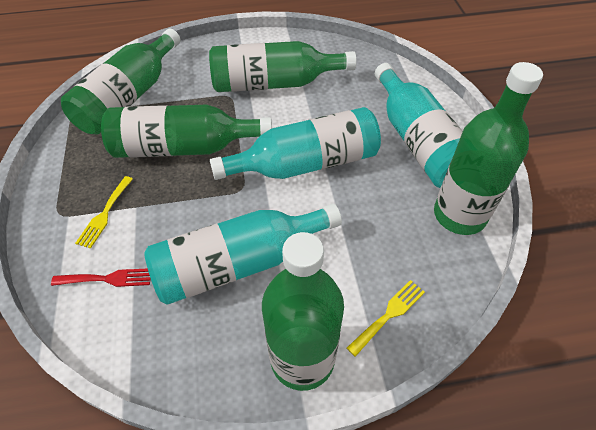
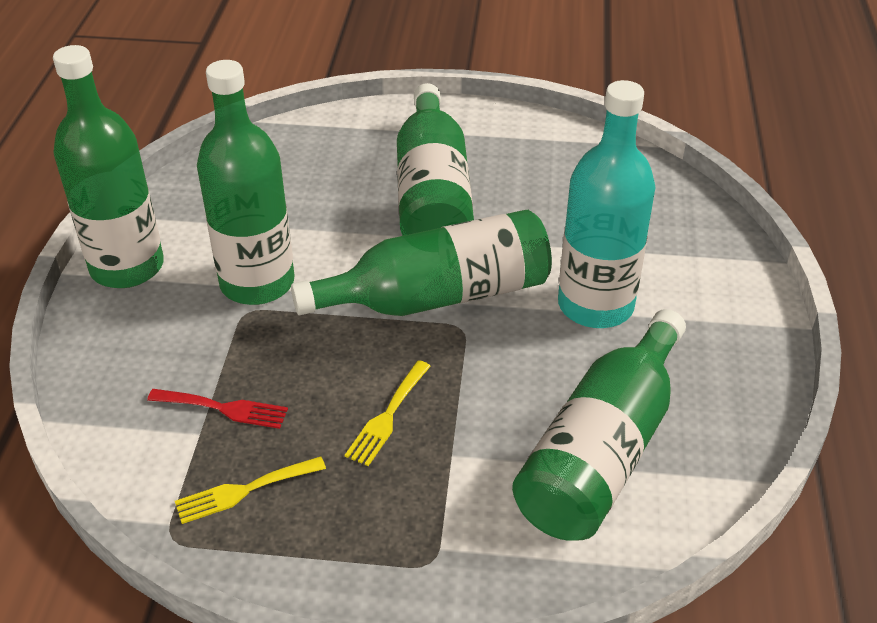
turquoise bottle: 3 -> 1

